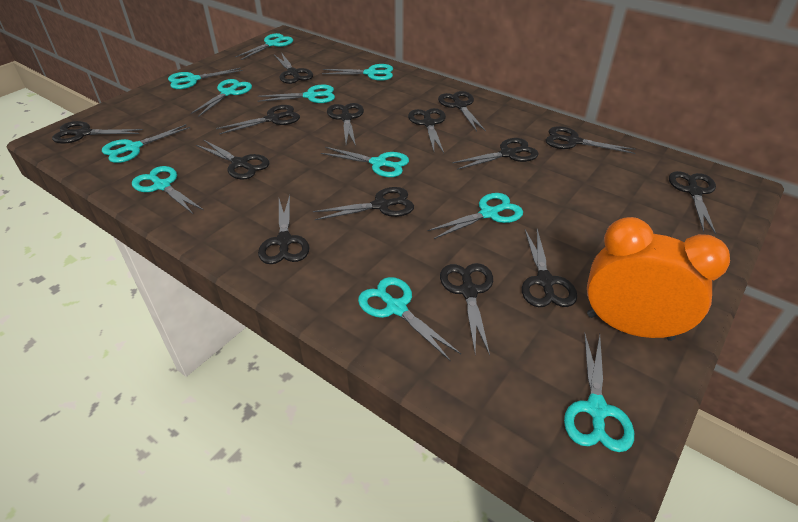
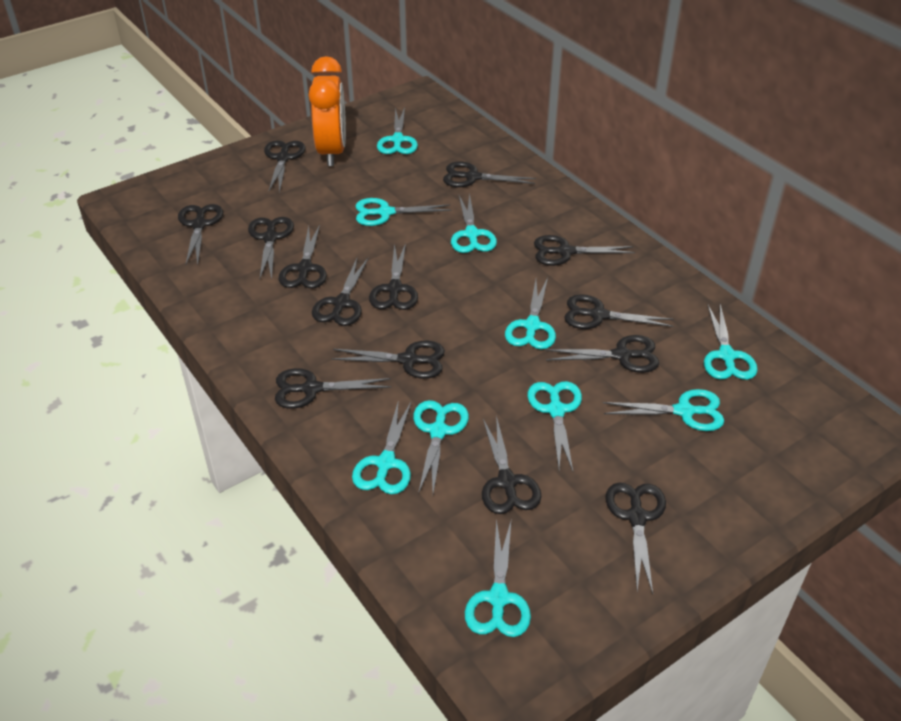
turquoise scissors: 11 -> 10

